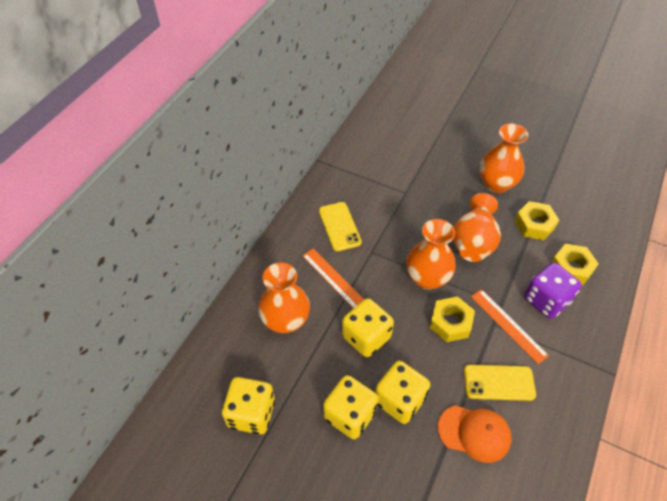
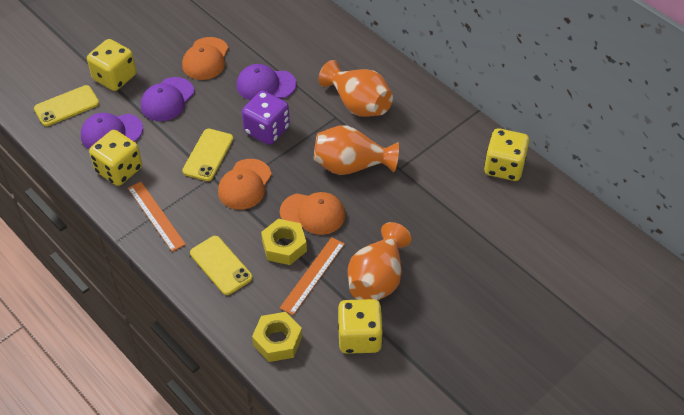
orange cap: 1 -> 3
orange vase: 4 -> 3
purple cap: 0 -> 3
yellow nut: 3 -> 2
yellow phone: 2 -> 3

